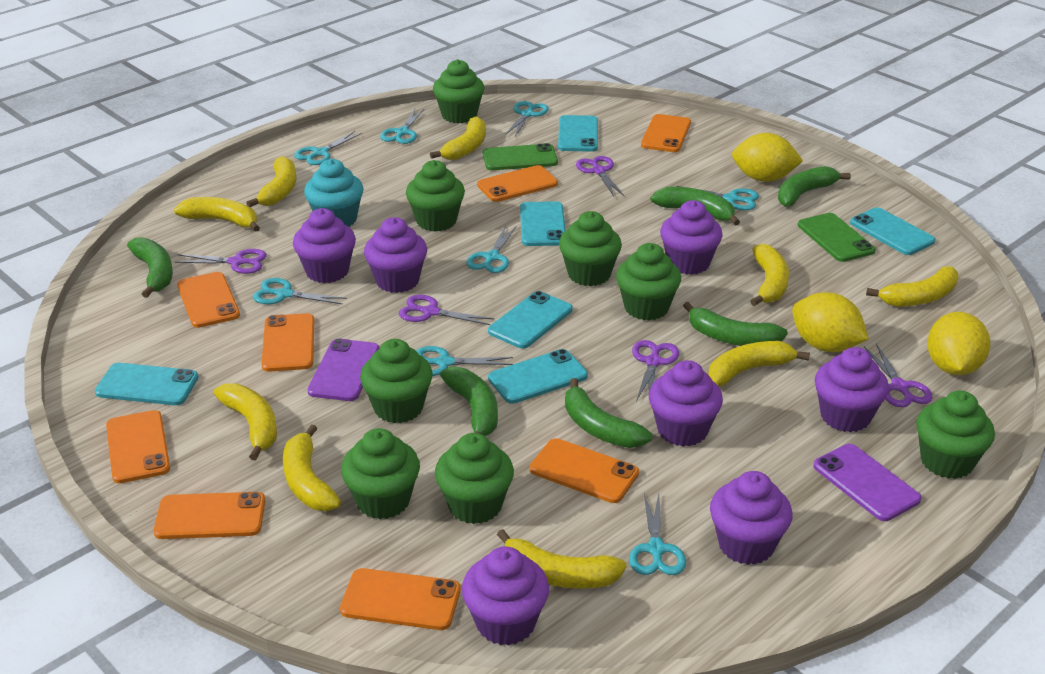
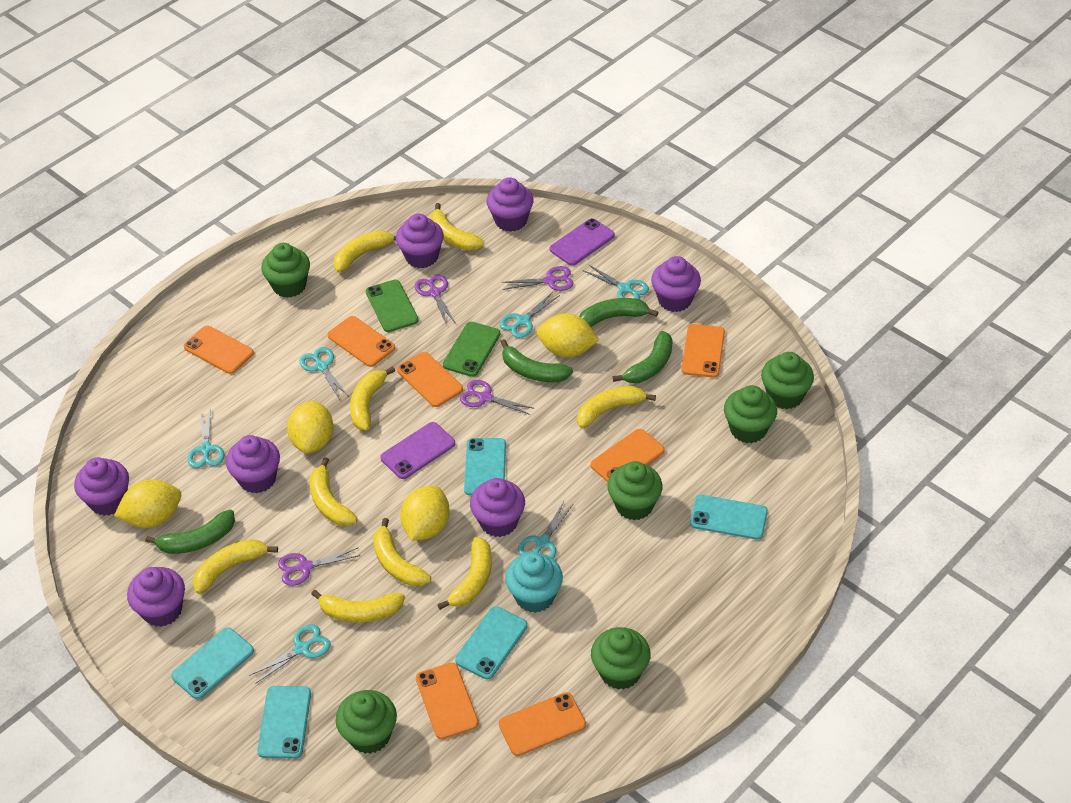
green banana: 6 -> 4
green cupcake: 8 -> 6
orange phone: 8 -> 7
purple scissors: 5 -> 4
turquoise phone: 6 -> 5
turquoise scissors: 8 -> 6
yellow lemon: 3 -> 4

